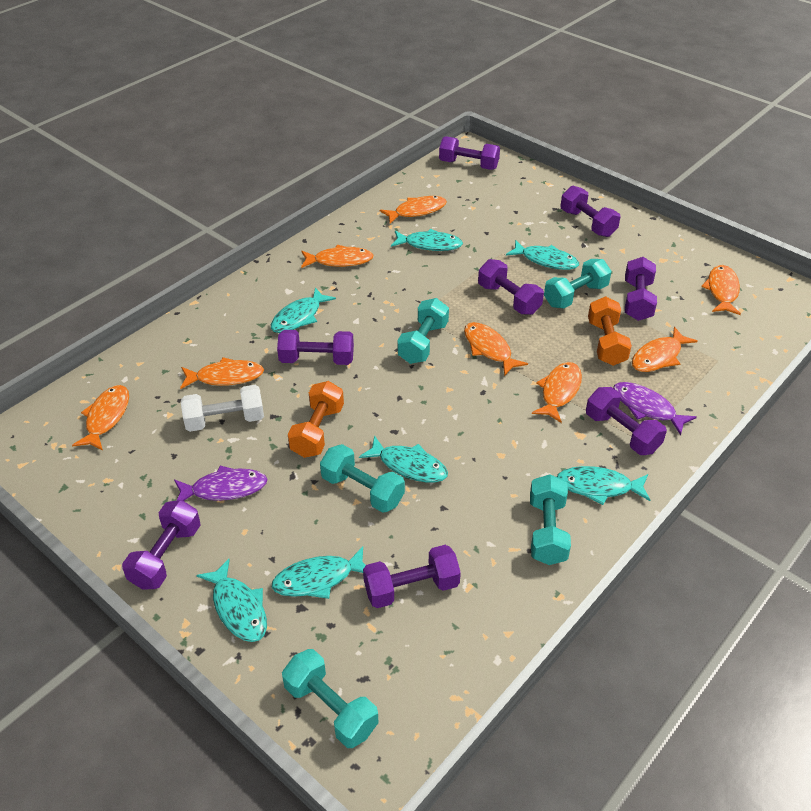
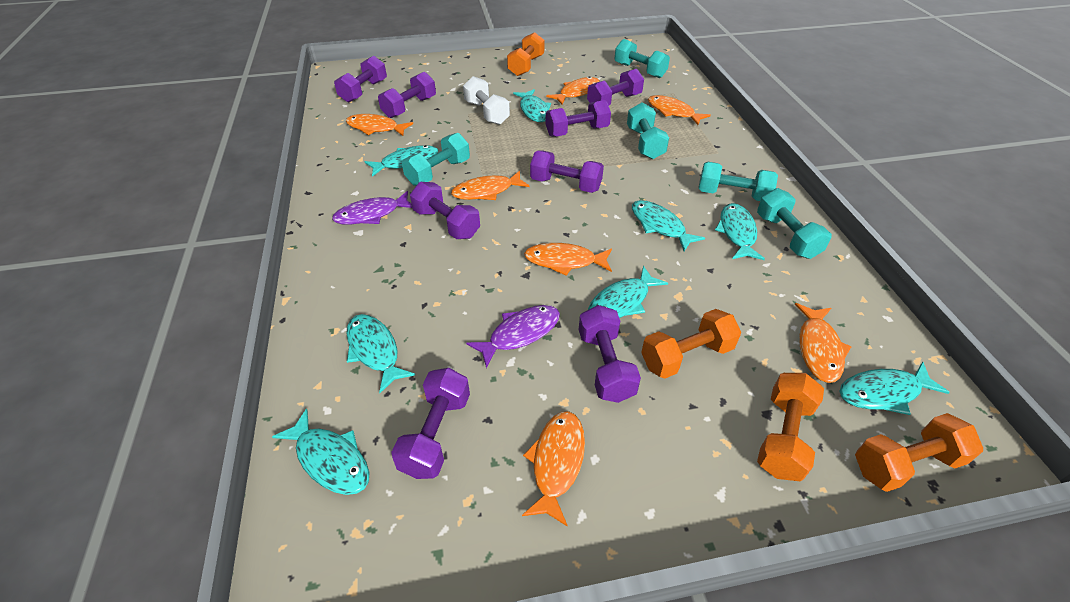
orange dumbbell: 2 -> 4
orange fish: 8 -> 7
turquoise fish: 7 -> 8

